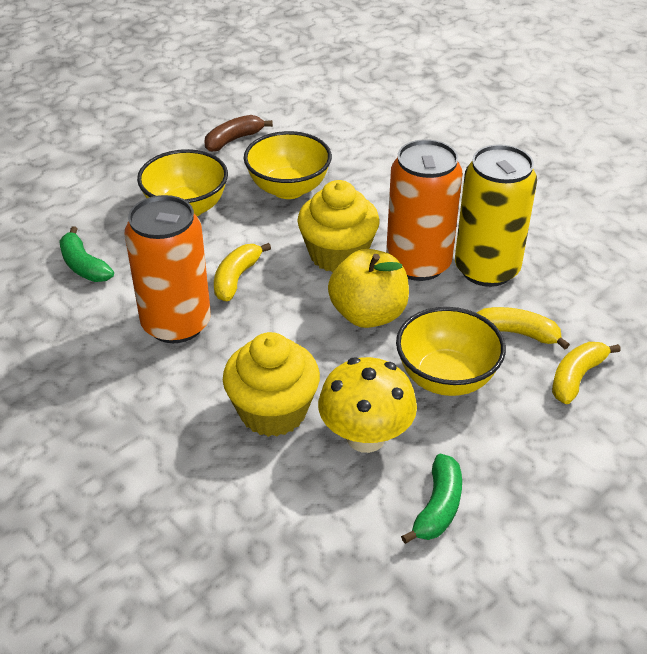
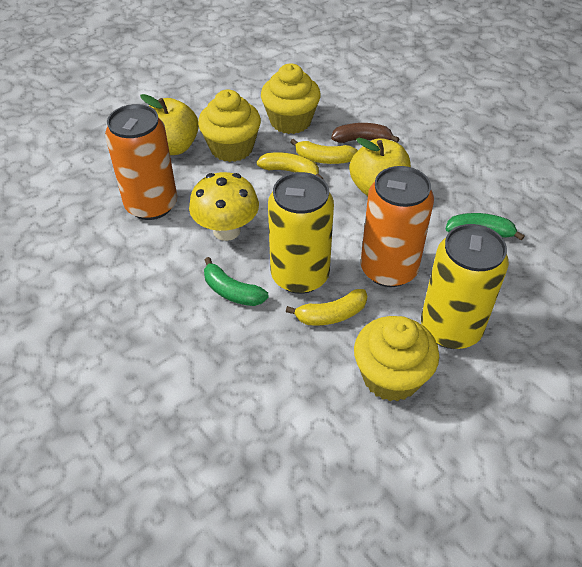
yellow apple: 1 -> 2
yellow bowl: 3 -> 0
yellow can: 1 -> 2
yellow cupcake: 2 -> 3

